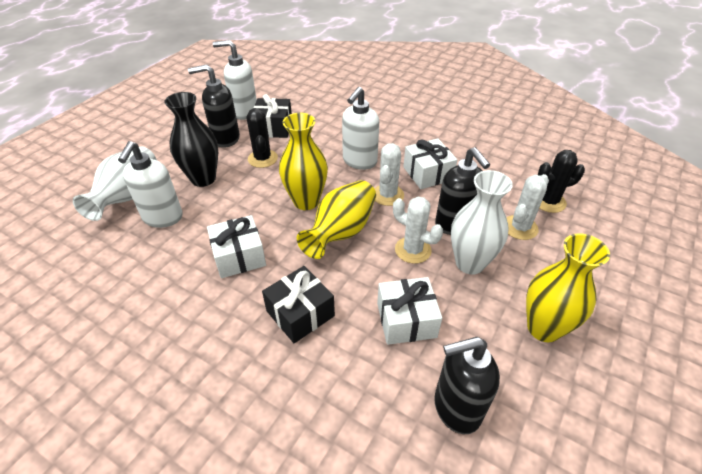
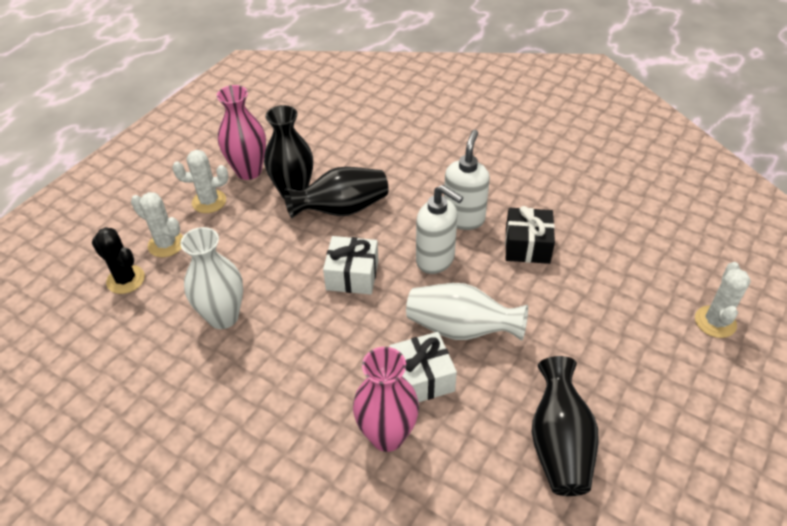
black cactus: 2 -> 1
black gift: 2 -> 1
black soap dispenser: 3 -> 0
black vase: 1 -> 3
pink vase: 0 -> 2
white gift: 3 -> 2
white soap dispenser: 3 -> 2
yellow vase: 3 -> 0

